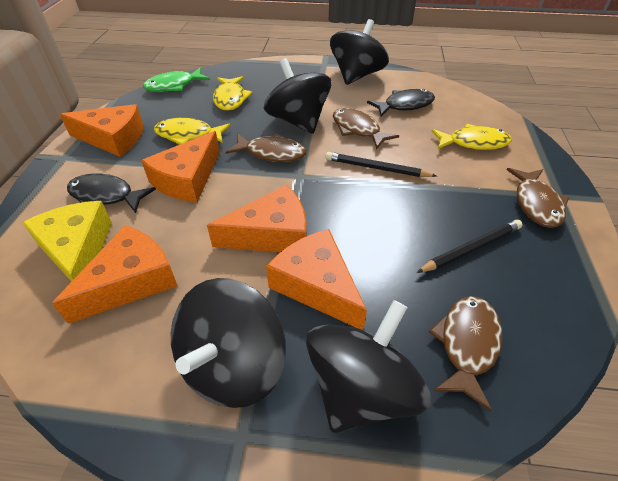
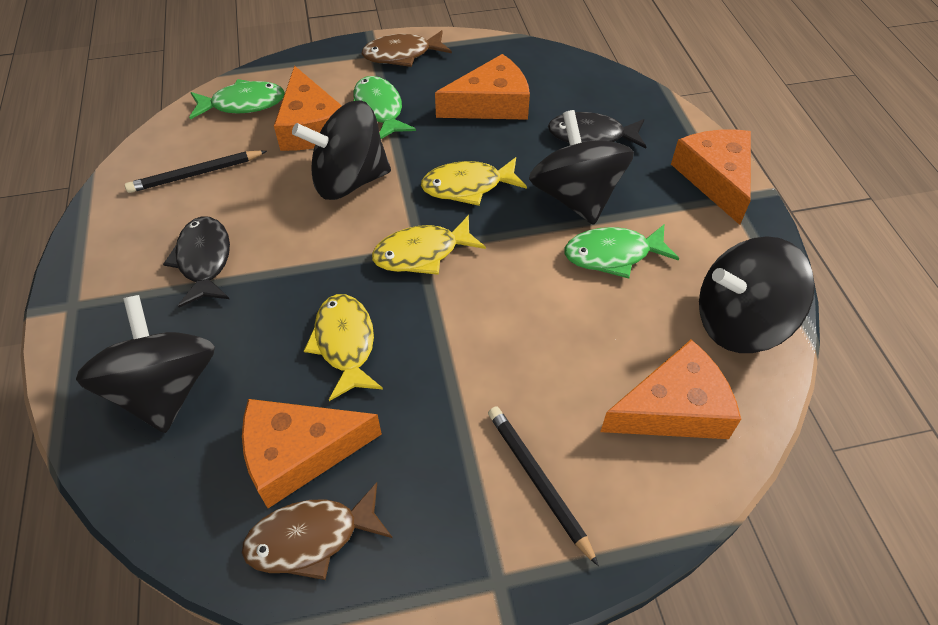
brown fish: 4 -> 2
green fish: 1 -> 3
yellow cheese: 1 -> 0

